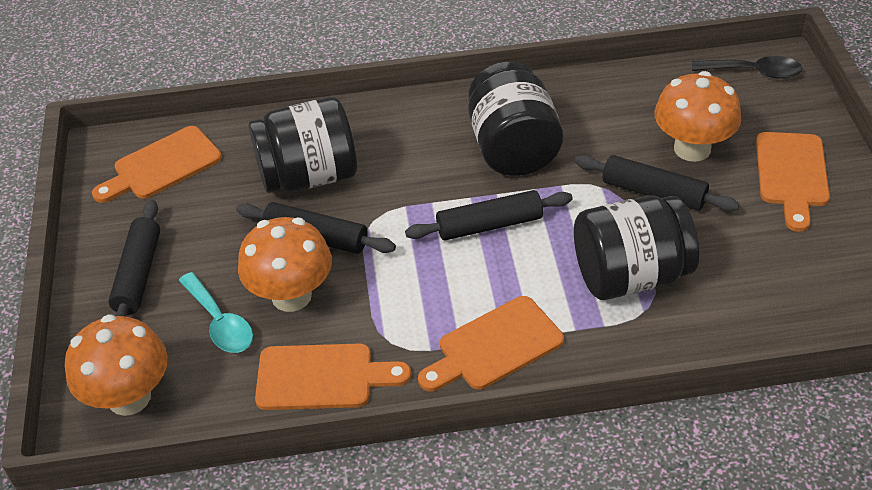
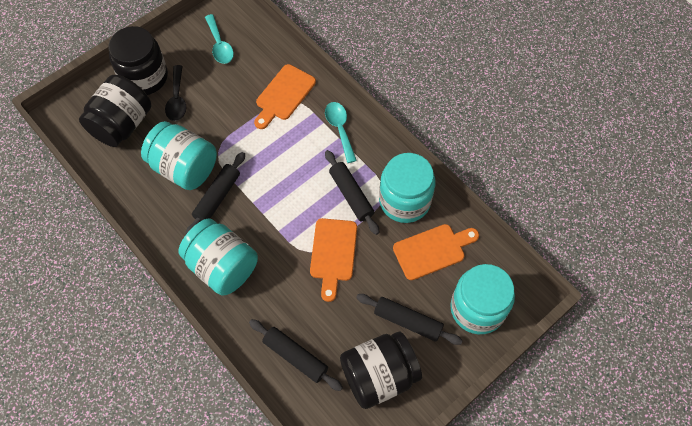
orange cutting board: 4 -> 3
orange mushroom: 3 -> 0
turquoise jar: 0 -> 4
turquoise spoon: 1 -> 2

